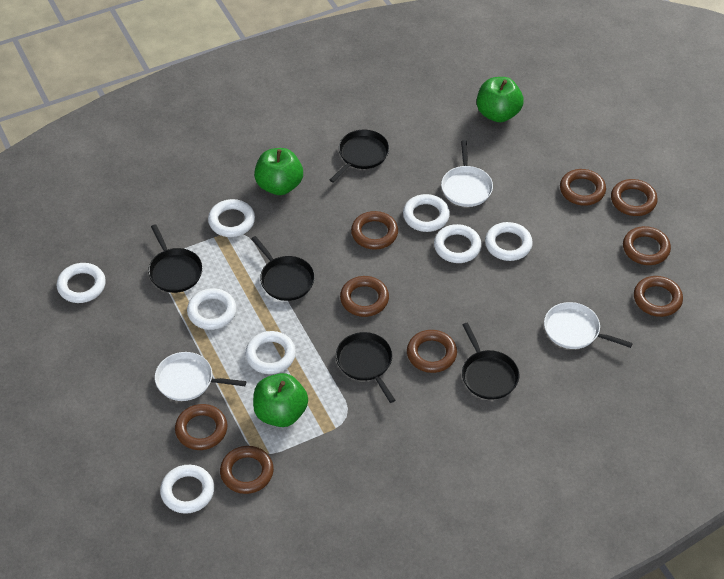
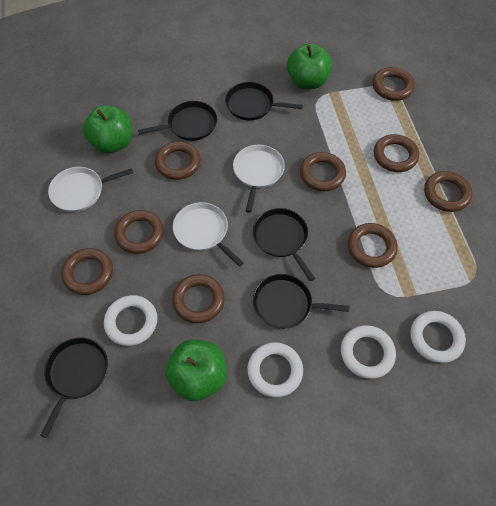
white ring: 8 -> 4

